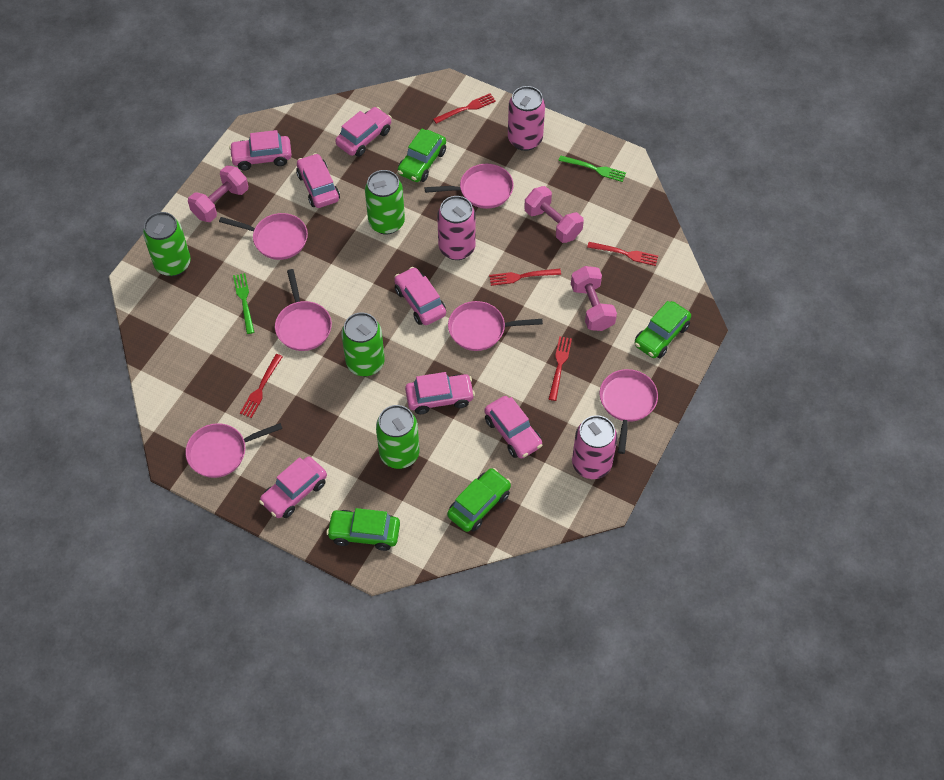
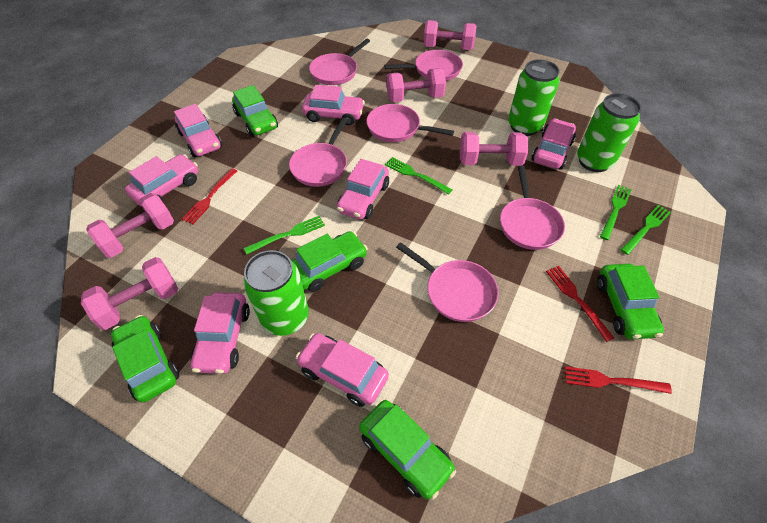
green can: 4 -> 3
green car: 4 -> 5
green fork: 2 -> 4
pink can: 3 -> 0
pink dumbbell: 3 -> 5
red fork: 5 -> 3

